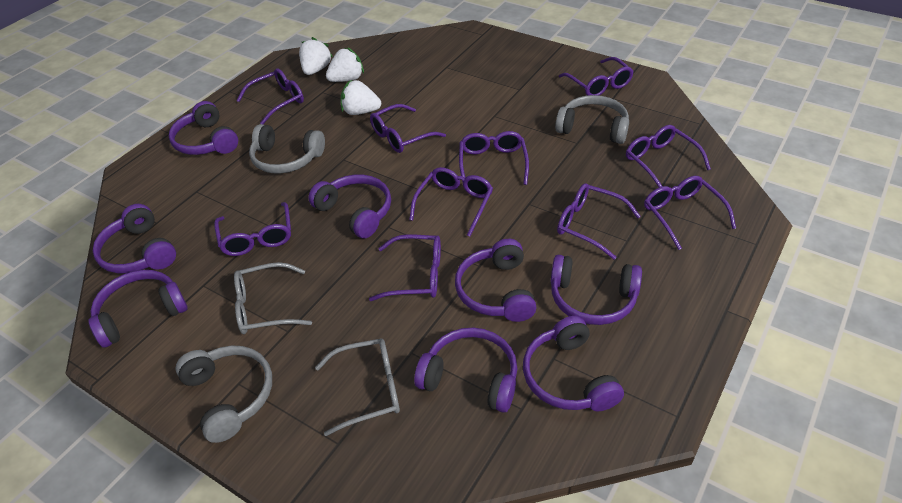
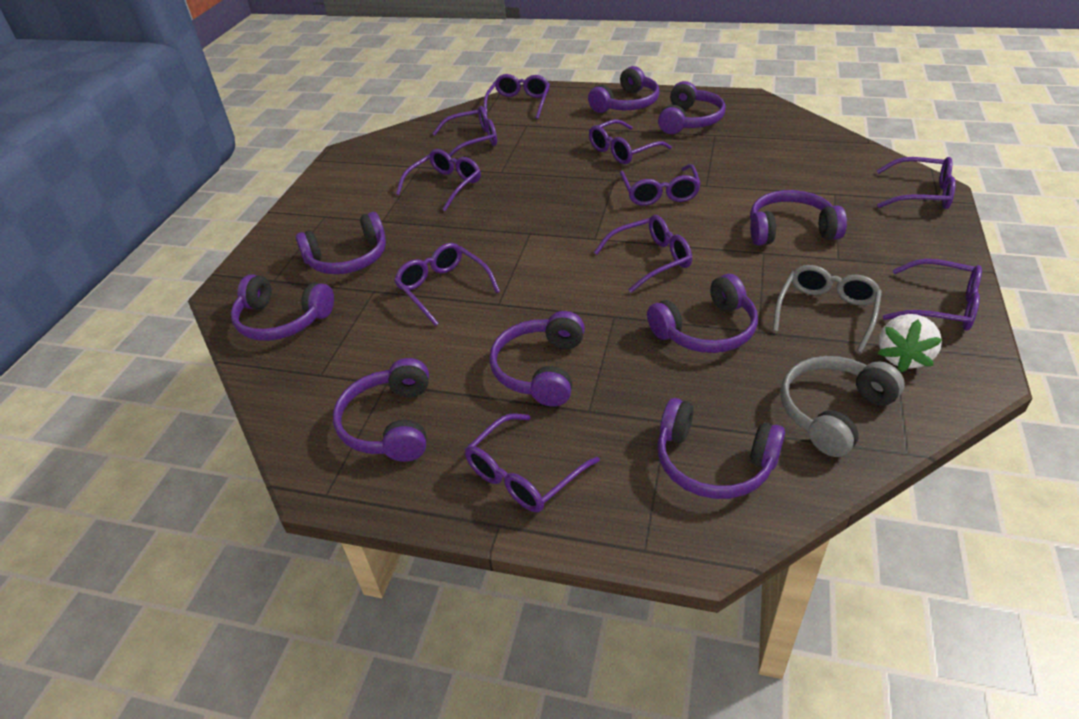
grey glasses: 2 -> 1
grey headphones: 3 -> 1
purple headphones: 8 -> 9
white strawberry: 3 -> 1

